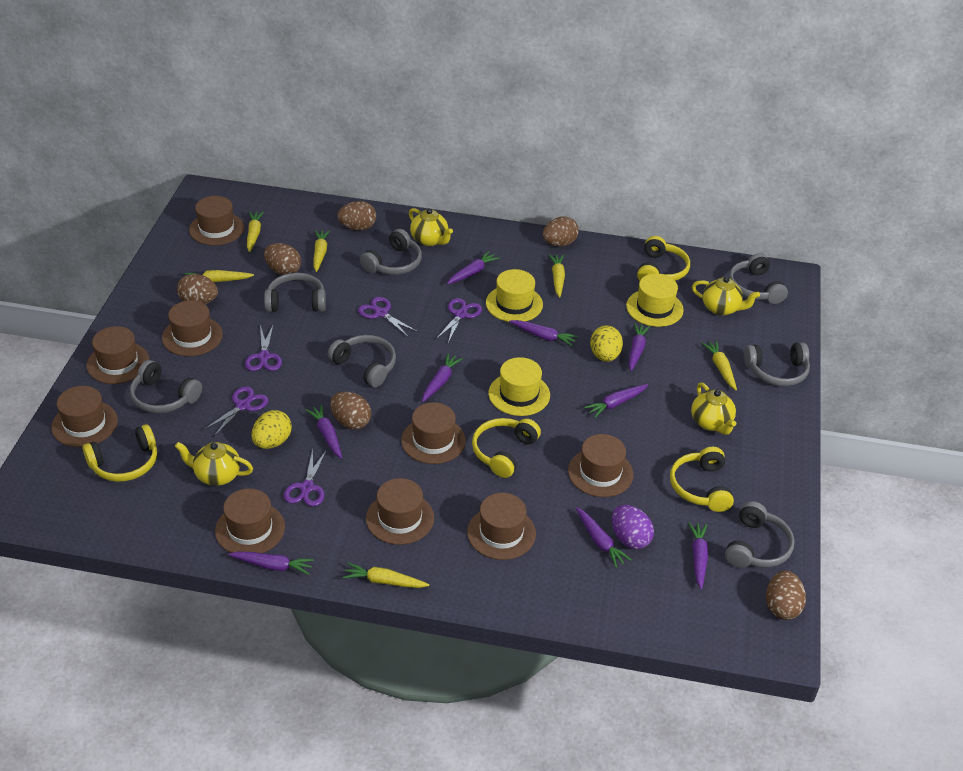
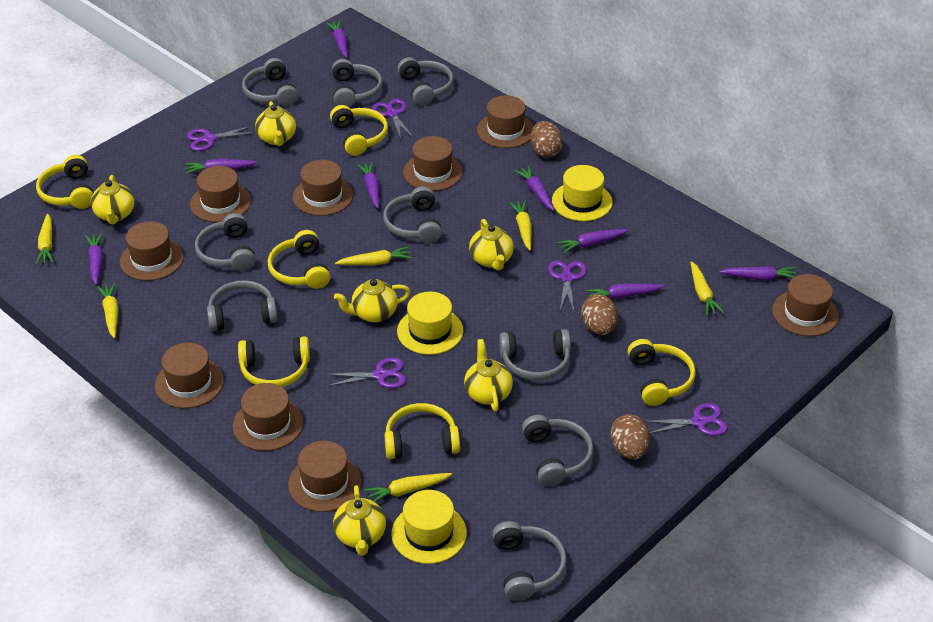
brown egg: 6 -> 3
grey headphones: 7 -> 9
purple carrot: 9 -> 8
purple egg: 1 -> 0
yellow egg: 2 -> 0
yellow headphones: 4 -> 6
yellow teapot: 4 -> 6

